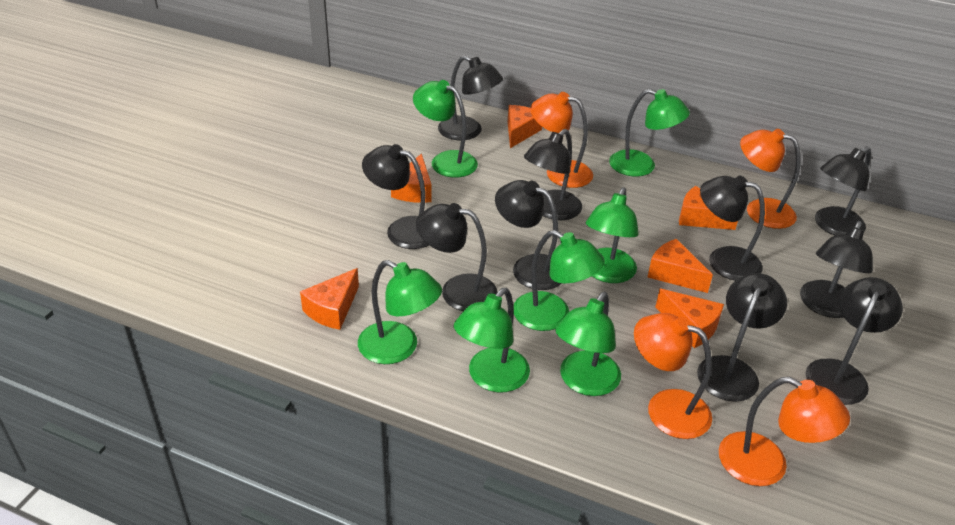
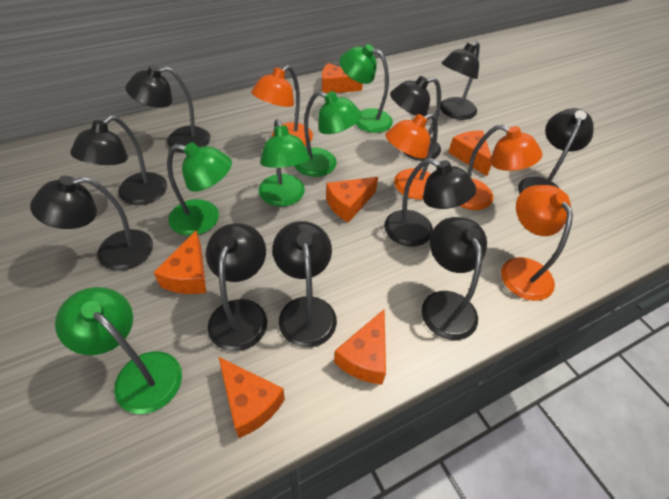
green lamp: 7 -> 5

